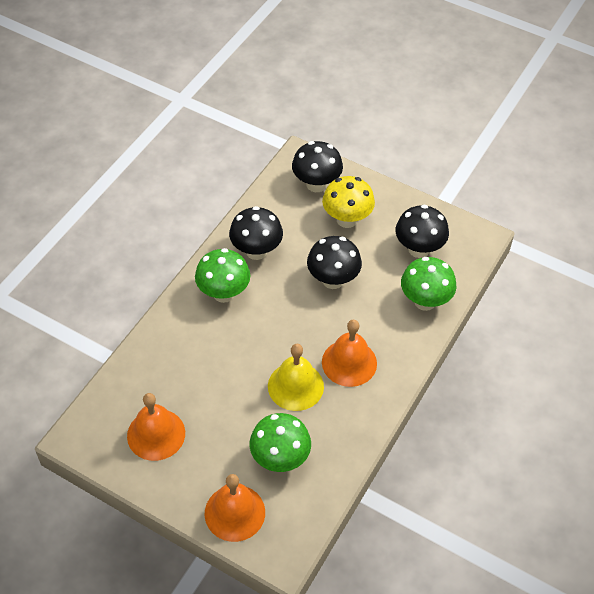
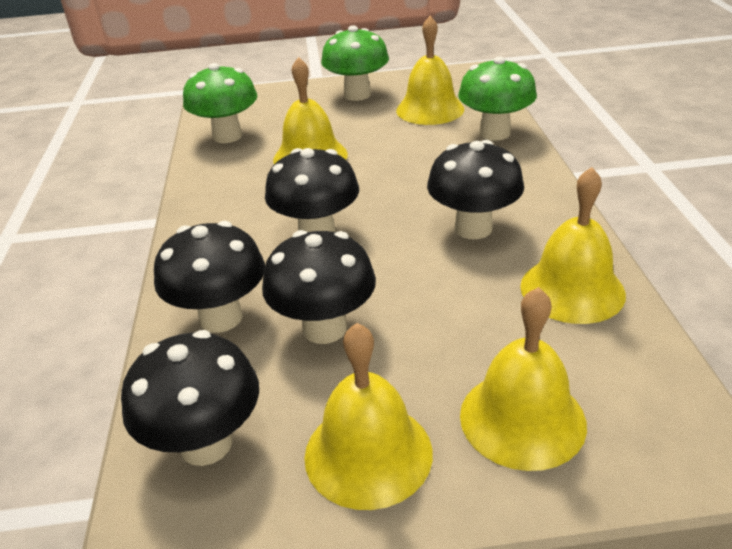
black mushroom: 4 -> 5
orange bell: 3 -> 0
yellow bell: 1 -> 5
yellow mushroom: 1 -> 0

